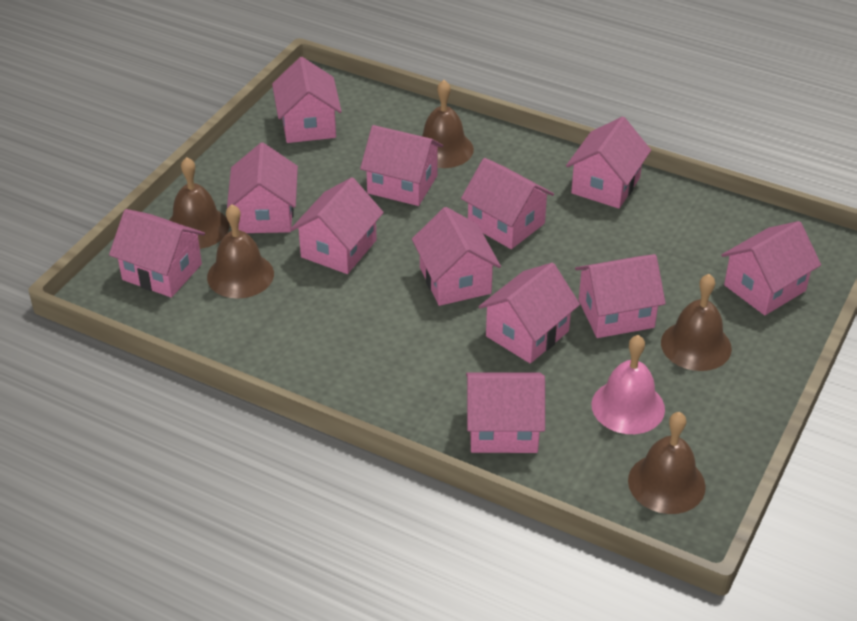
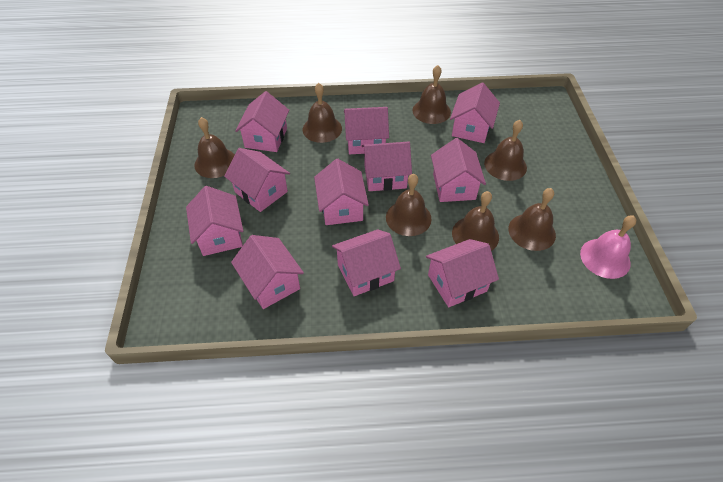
brown bell: 5 -> 7
pink house: 12 -> 11

